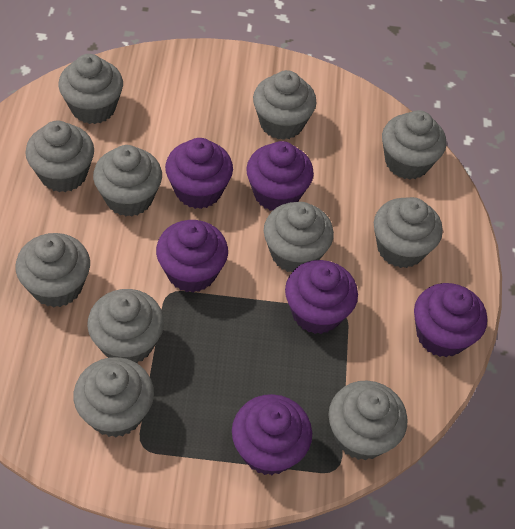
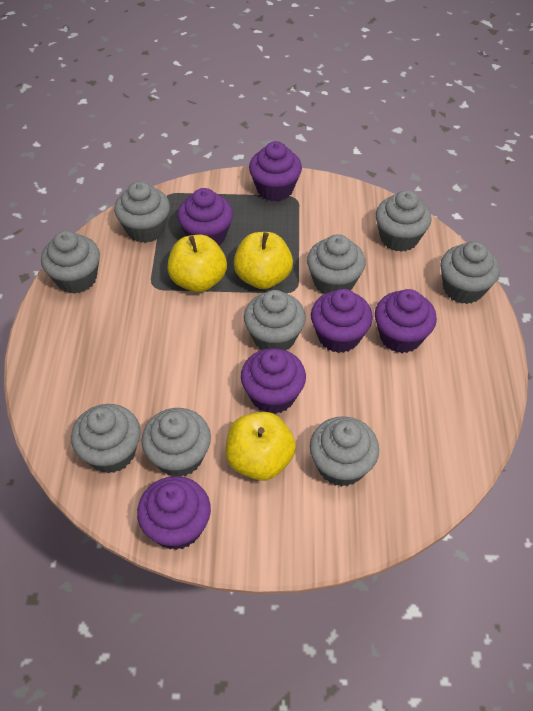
grey cupcake: 11 -> 9
yellow apple: 0 -> 3

